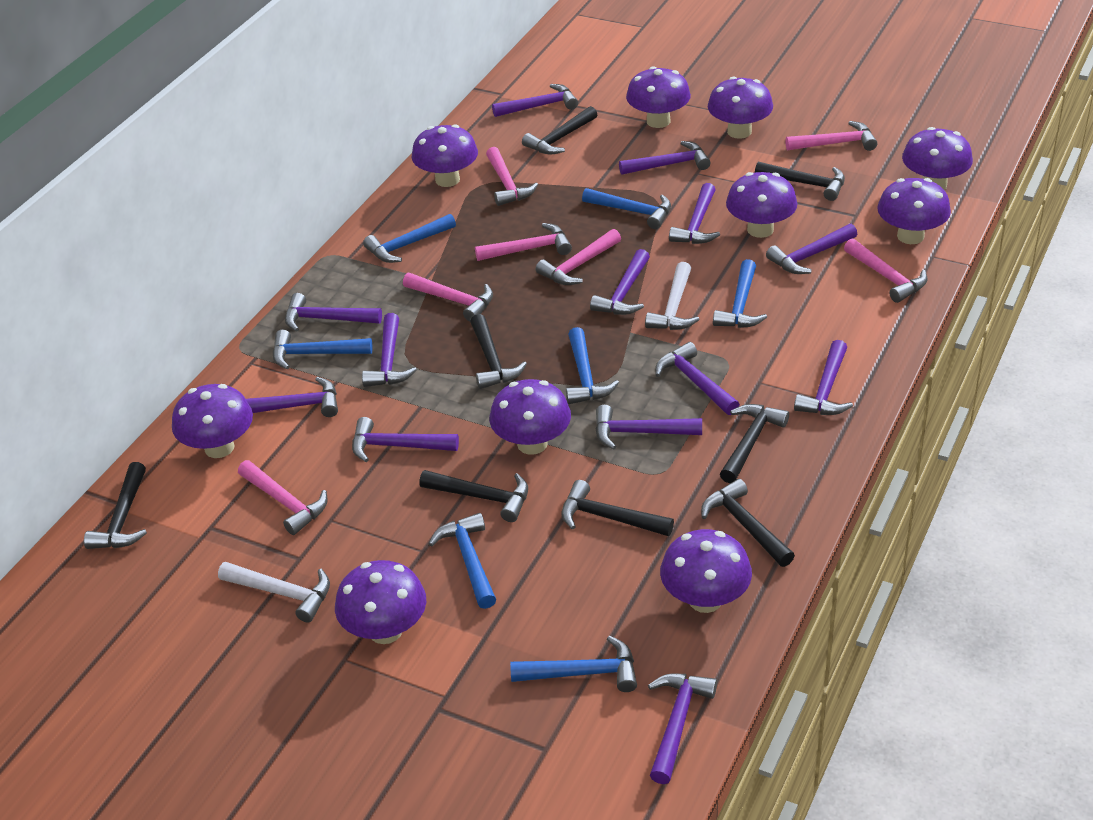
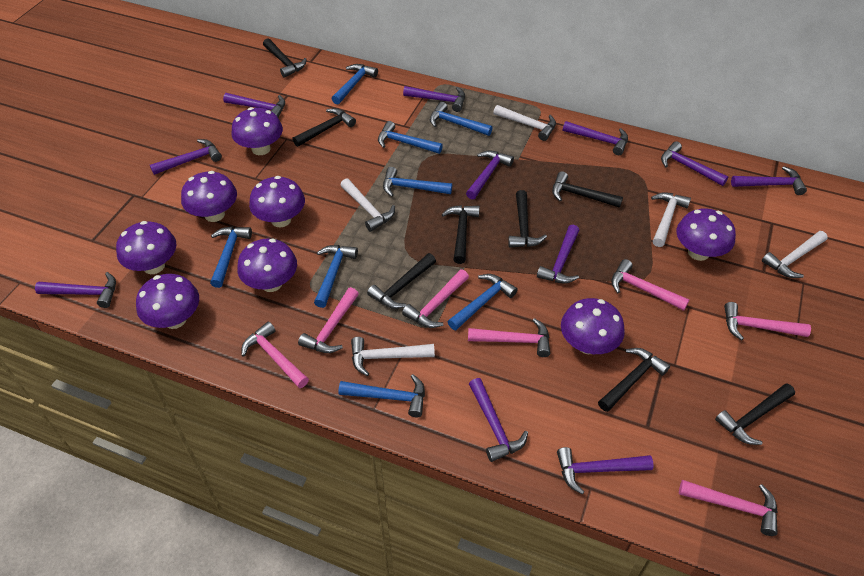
blue hammer: 7 -> 8
purple hammer: 13 -> 11
purple mushroom: 10 -> 8
white hammer: 2 -> 5

